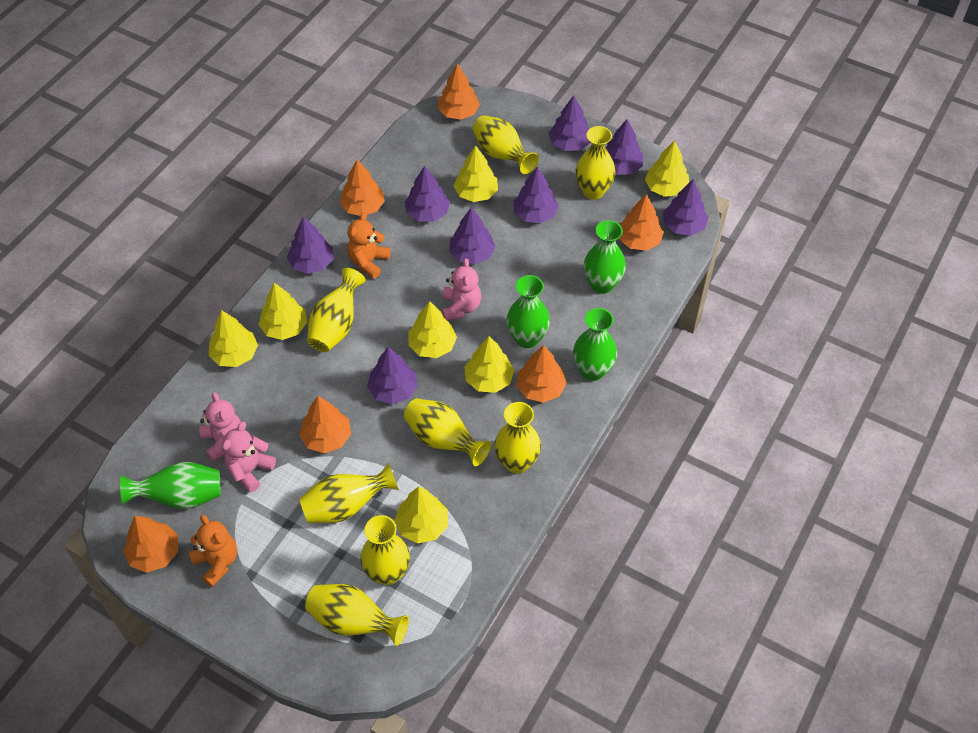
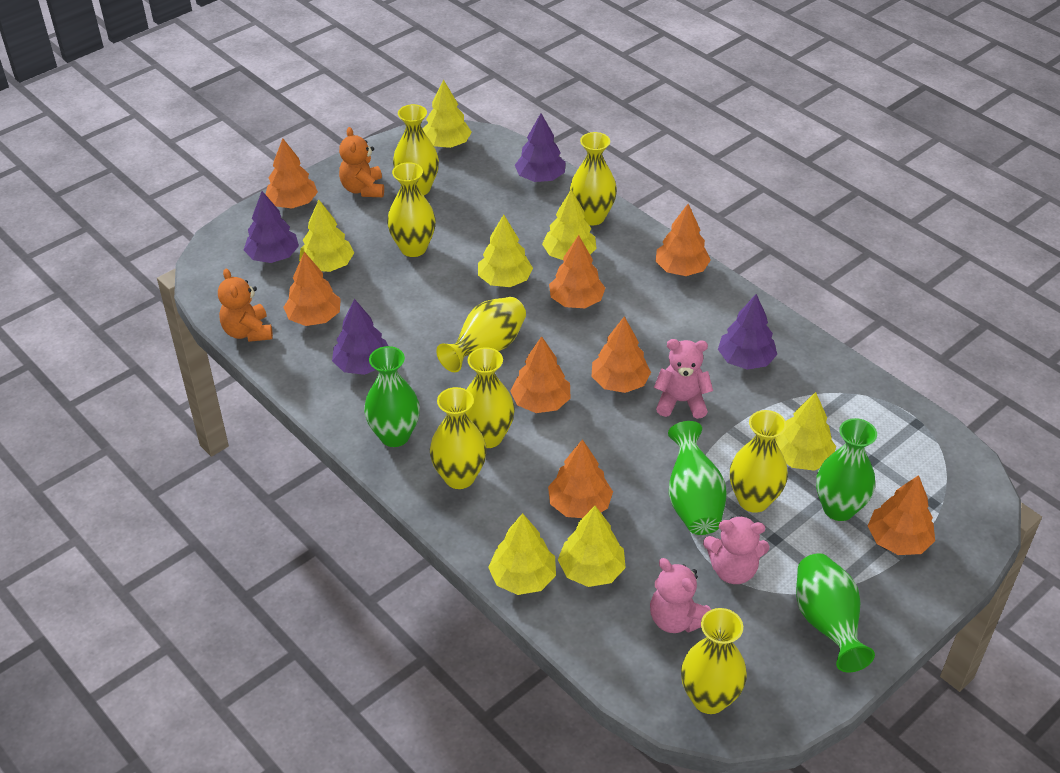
orange tree: 6 -> 8
purple tree: 8 -> 4

